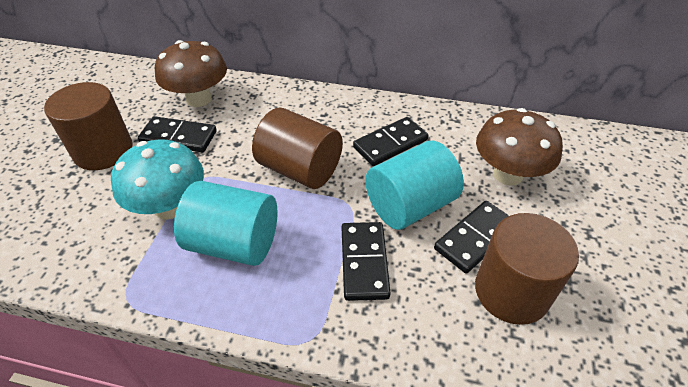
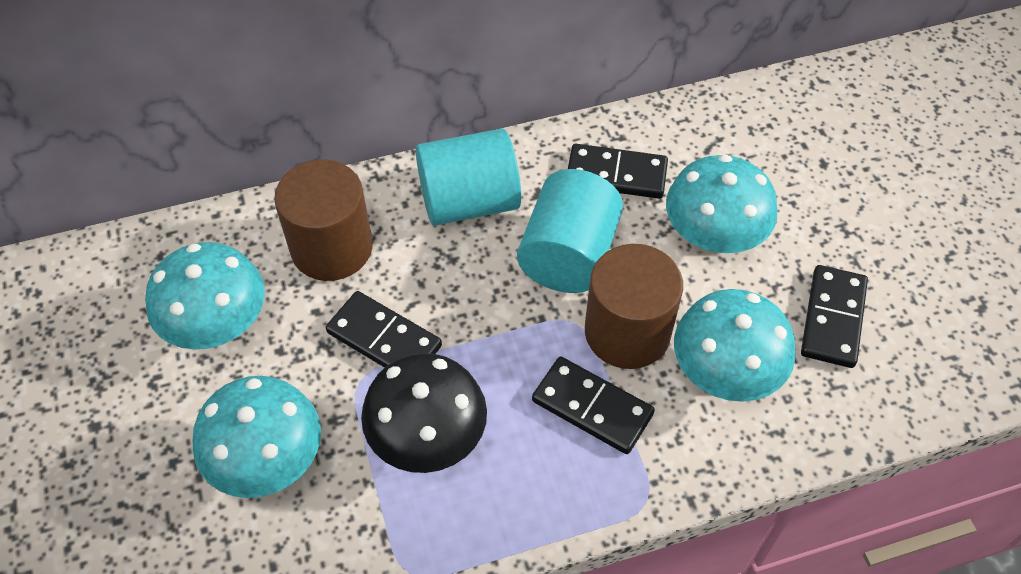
black mushroom: 0 -> 1
brown cylinder: 3 -> 2
brown mushroom: 2 -> 0
turquoise mushroom: 1 -> 4

